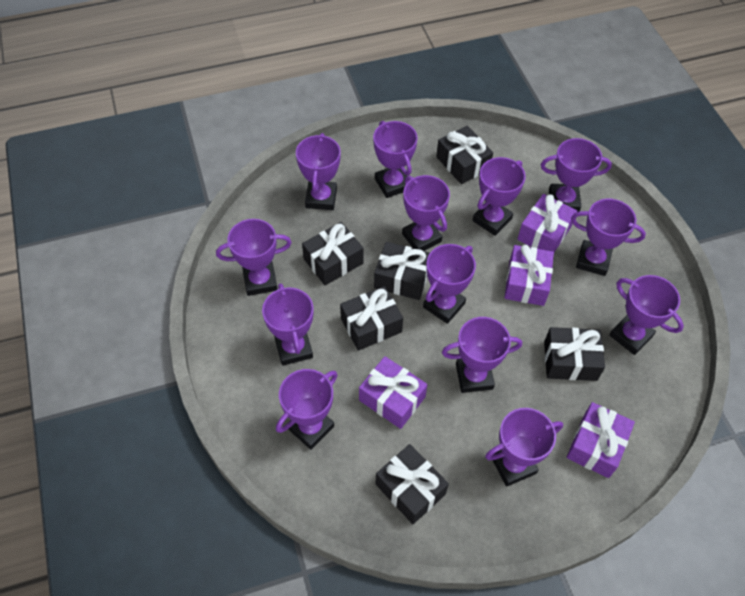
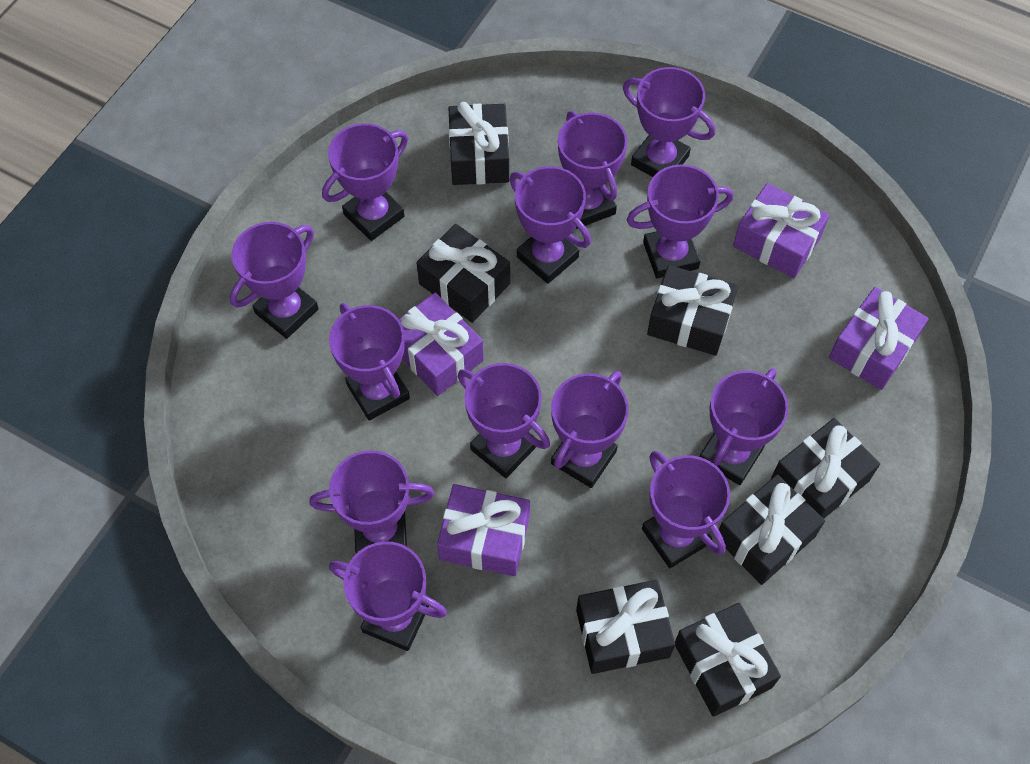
black gift: 6 -> 7

